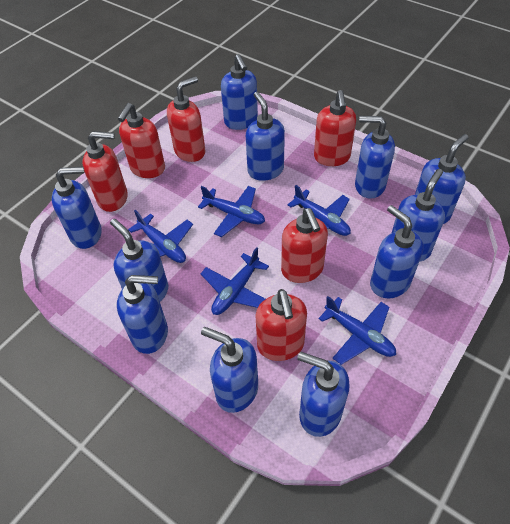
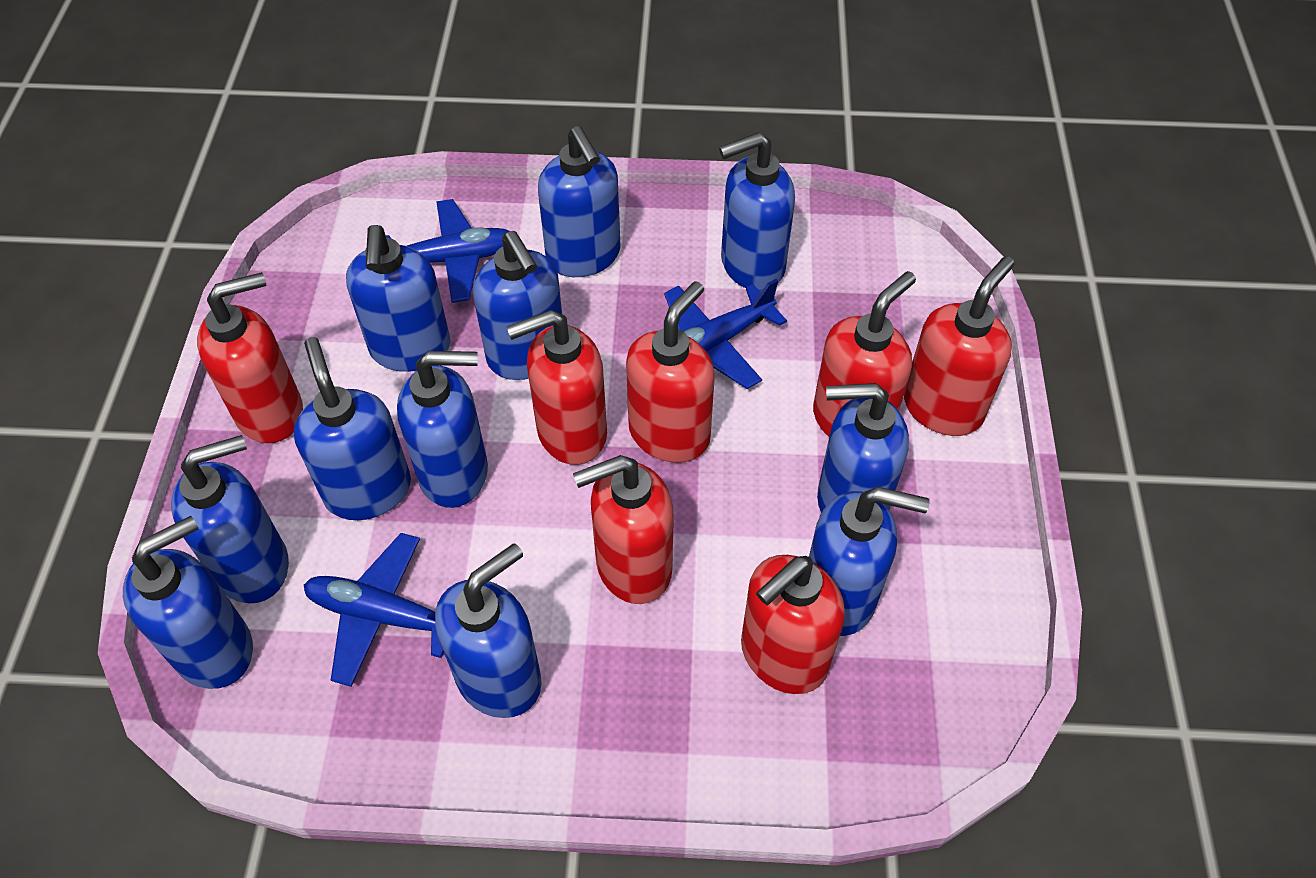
blue plane: 5 -> 3
red soap dispenser: 6 -> 7

